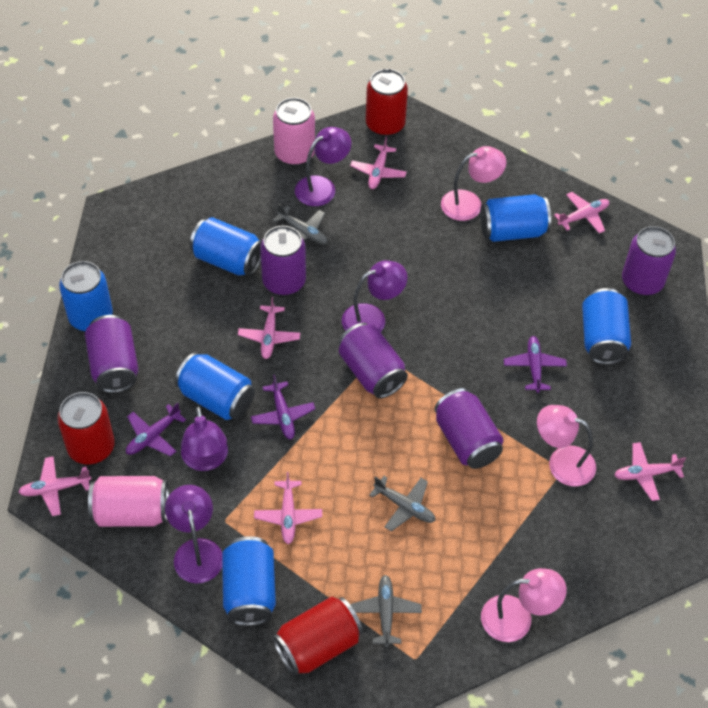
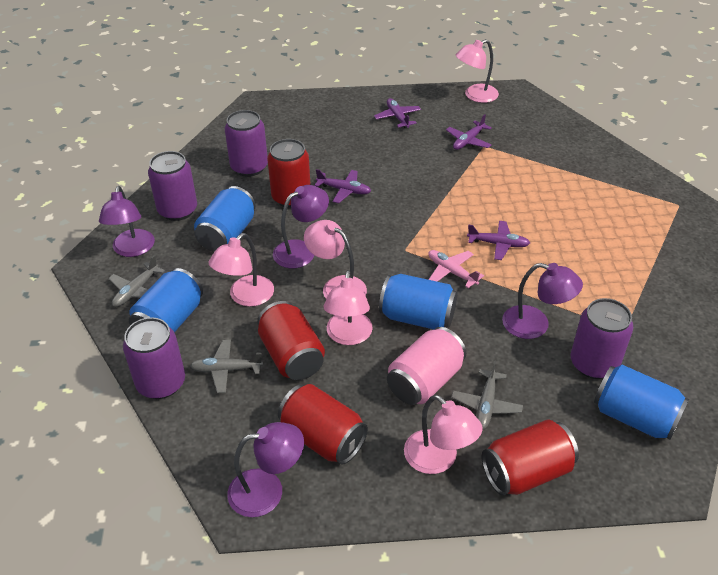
blue can: 6 -> 4
pink can: 2 -> 1
pink lamp: 3 -> 5
pink plane: 6 -> 1
purple can: 5 -> 4
purple plane: 3 -> 4
red can: 3 -> 4

